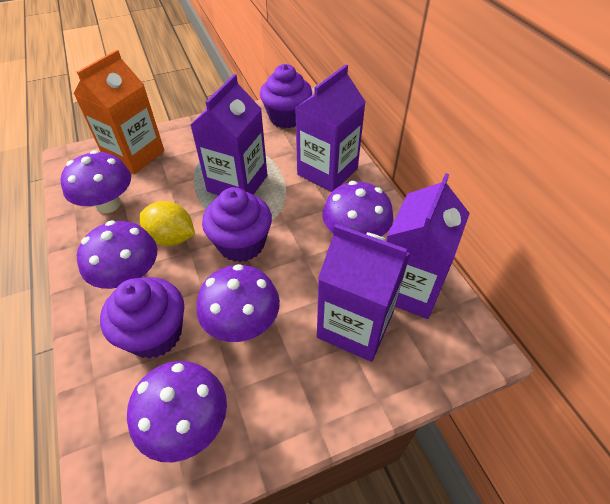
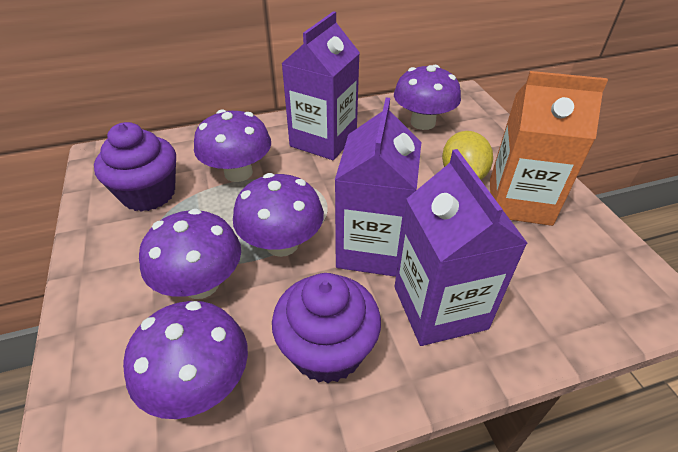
purple carton: 4 -> 3
purple cupcake: 3 -> 2

